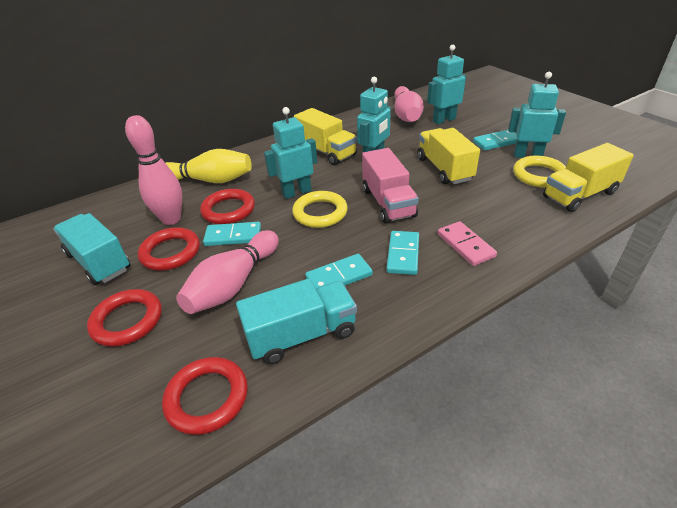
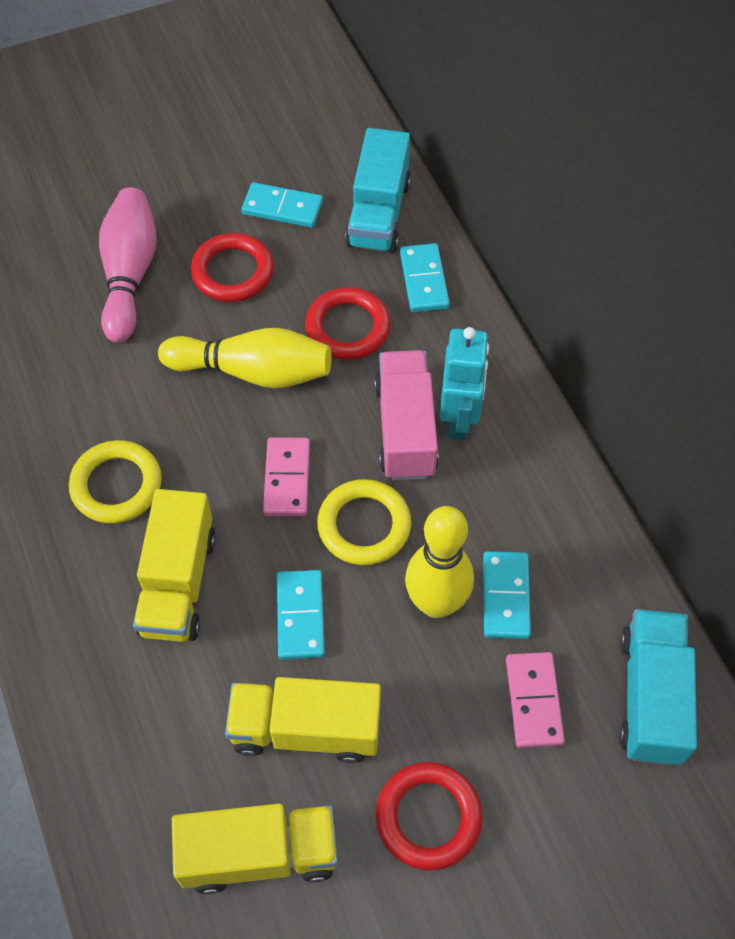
pink bowling pin: 3 -> 1
pink domino: 1 -> 2
red ring: 4 -> 3
turquoise robot: 4 -> 1
yellow bowling pin: 1 -> 2

